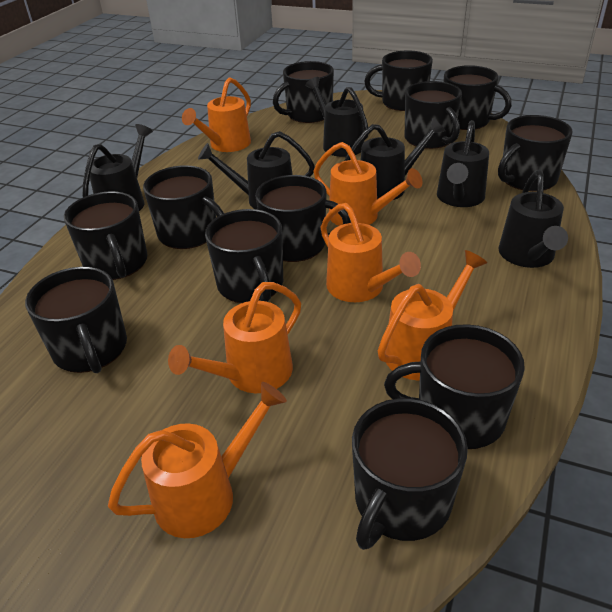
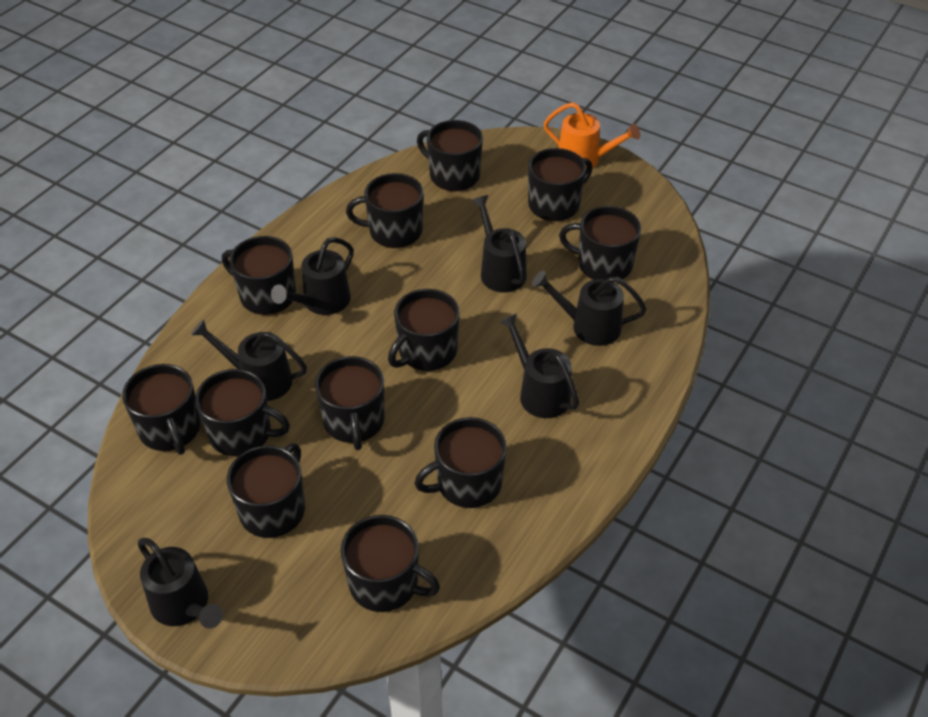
orange watering can: 6 -> 1

